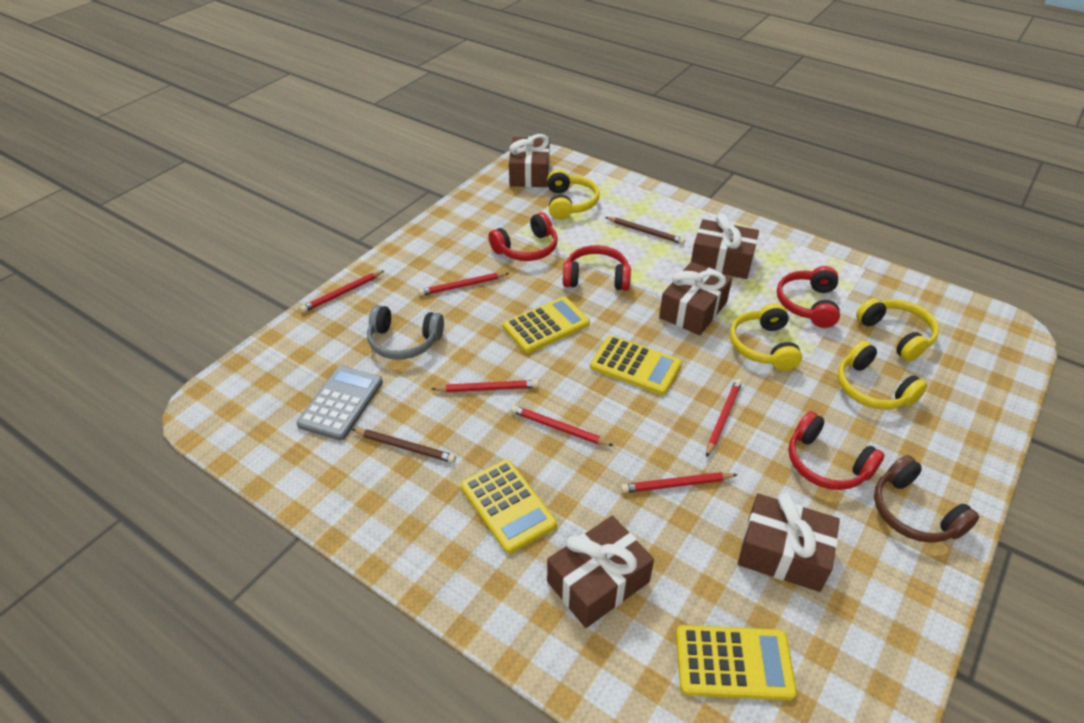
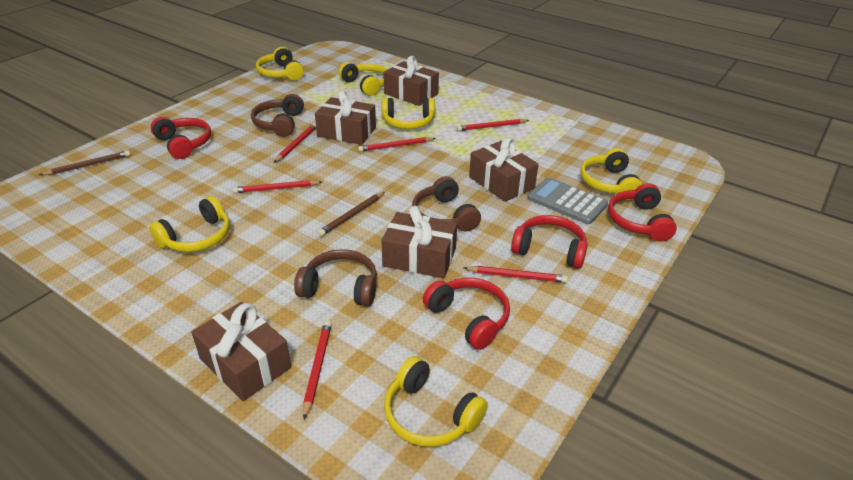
brown headphones: 1 -> 3
grey headphones: 1 -> 0
yellow calculator: 4 -> 0
yellow headphones: 4 -> 6

